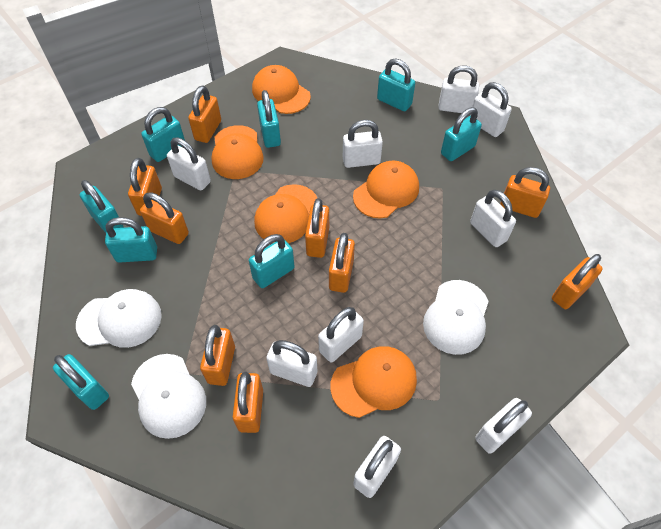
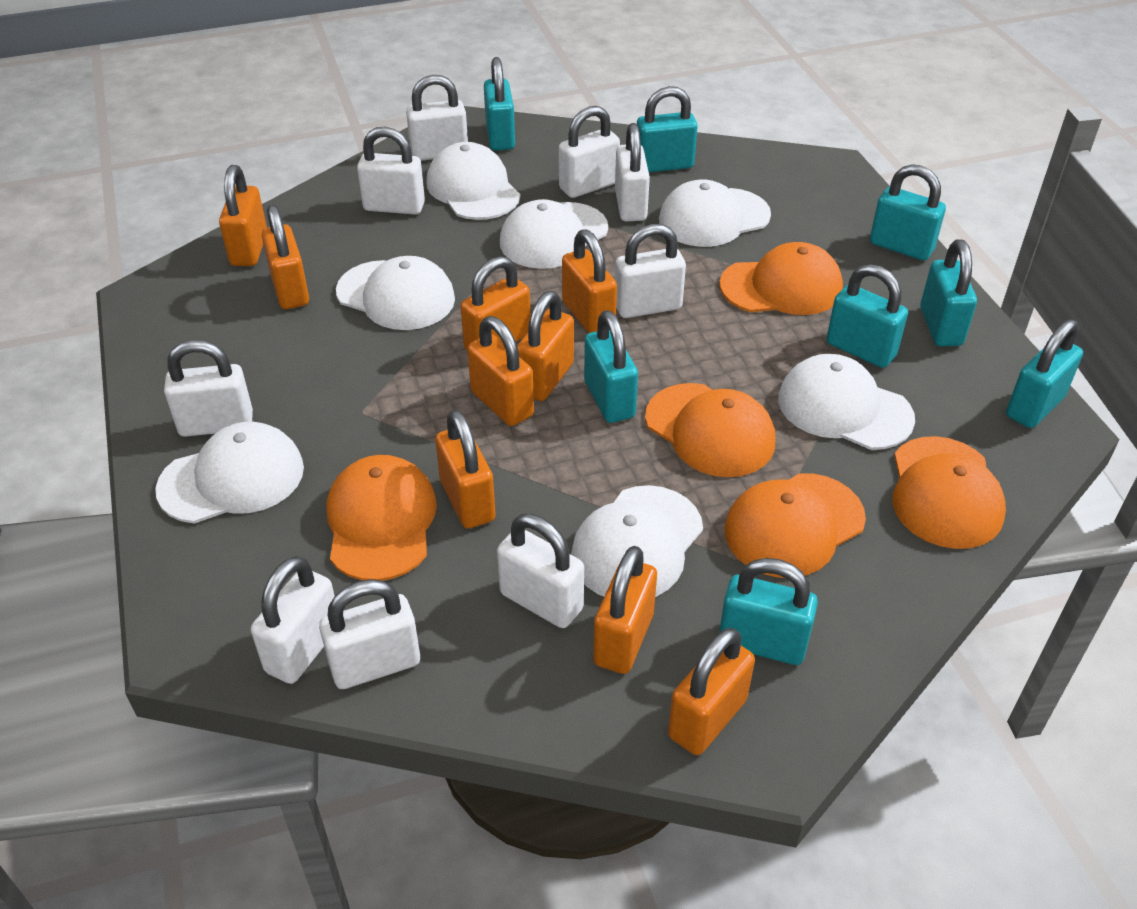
white cap: 3 -> 7

